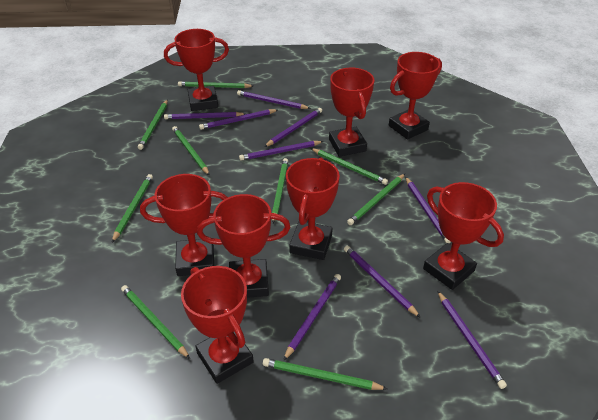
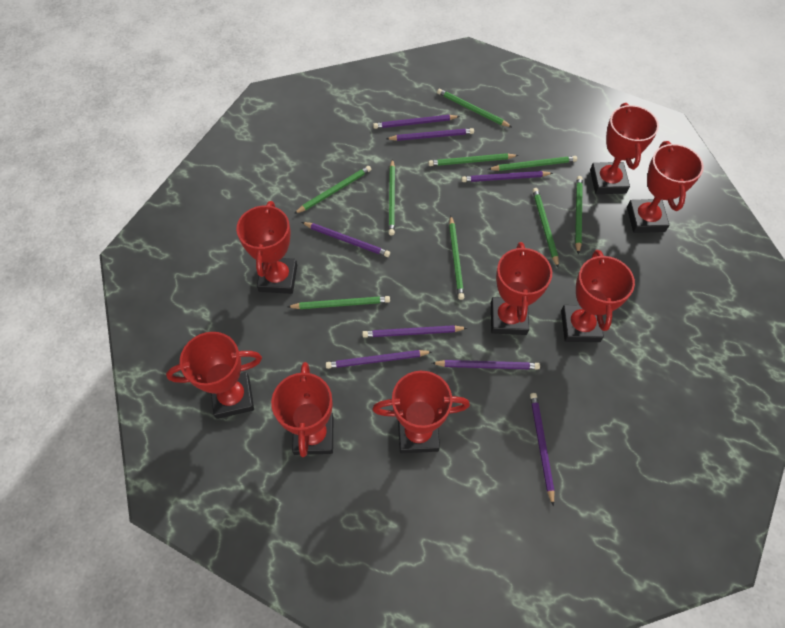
purple pencil: 9 -> 8

